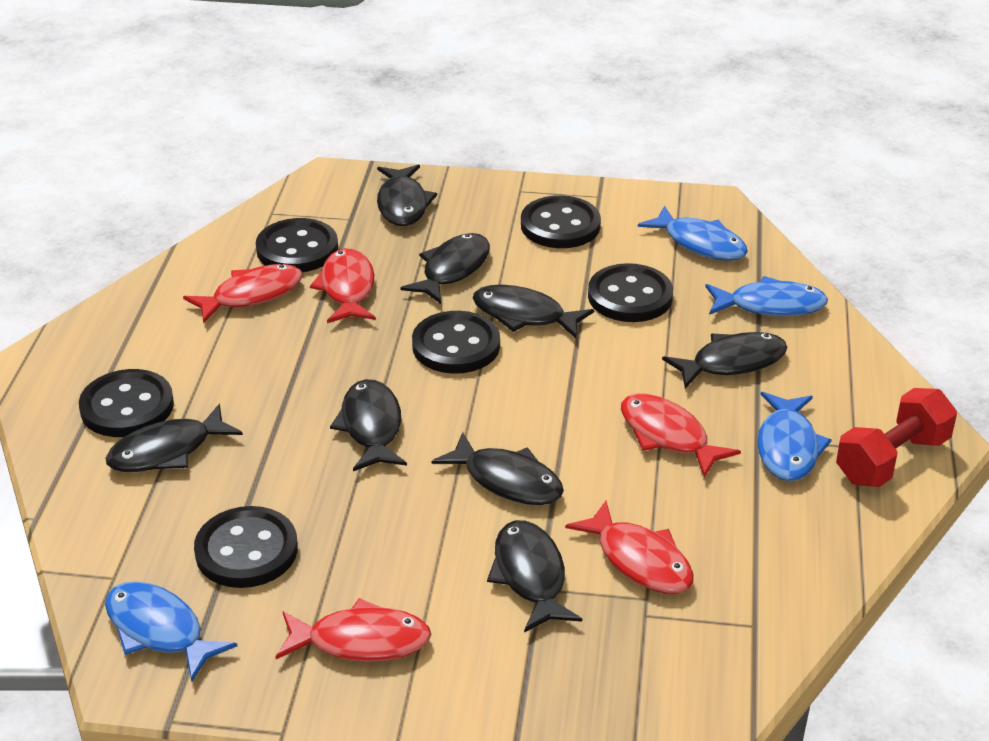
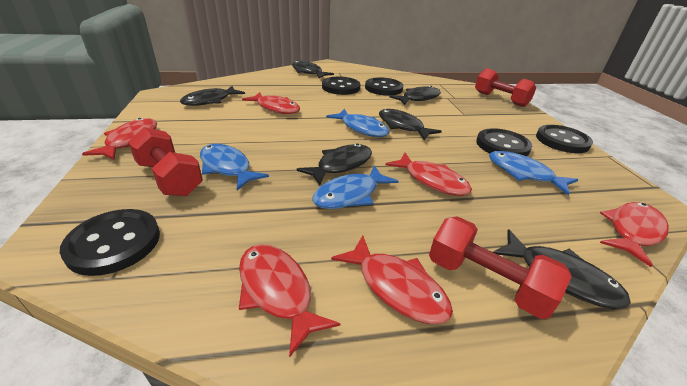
black button: 6 -> 5
black fish: 8 -> 6
red dumbbell: 1 -> 3
red fish: 5 -> 6

